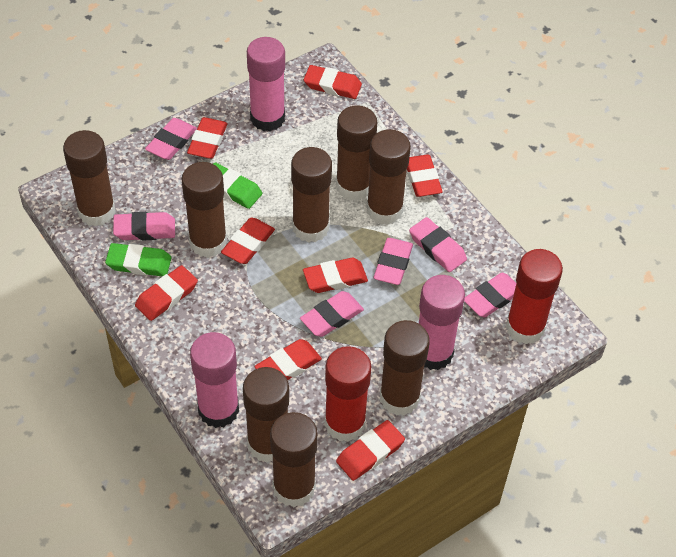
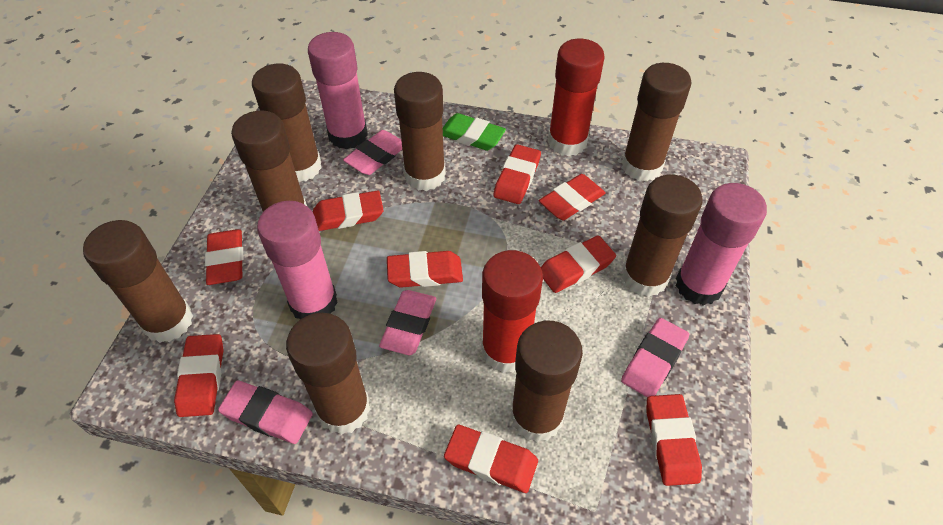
green eraser: 2 -> 1
pink eraser: 6 -> 4
red eraser: 8 -> 9

